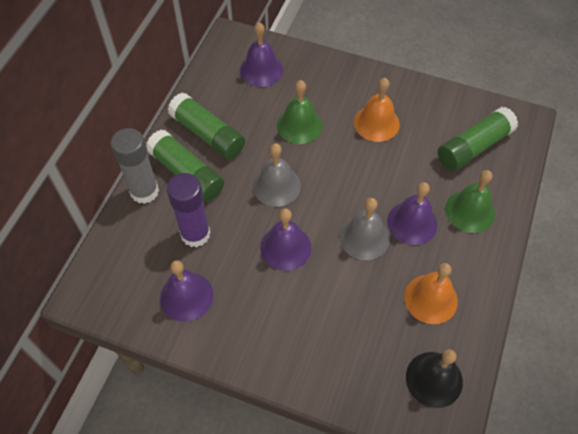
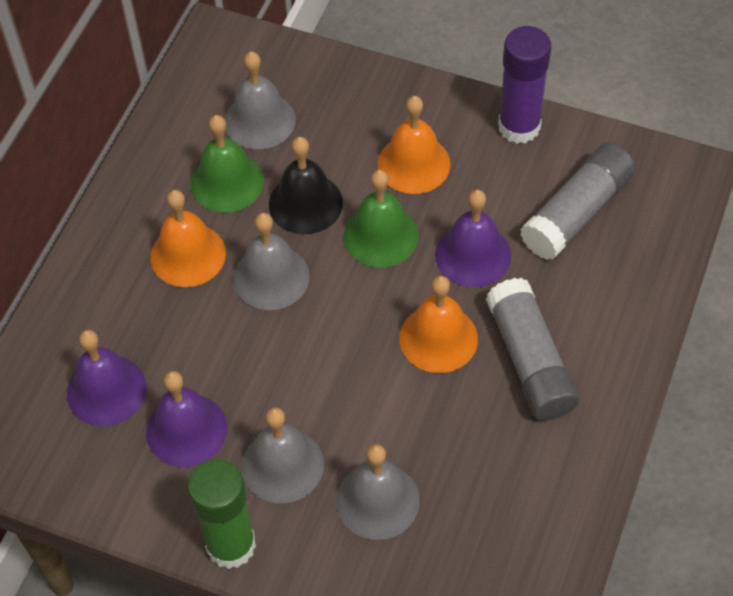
green glue stick: 3 -> 1
grey bell: 2 -> 4
grey glue stick: 1 -> 2
orange bell: 2 -> 3
purple bell: 4 -> 3

